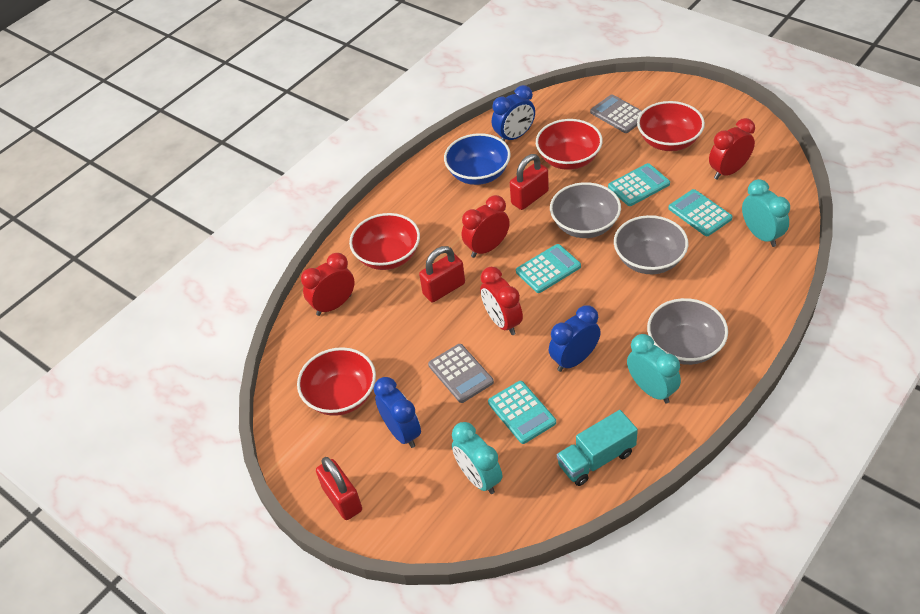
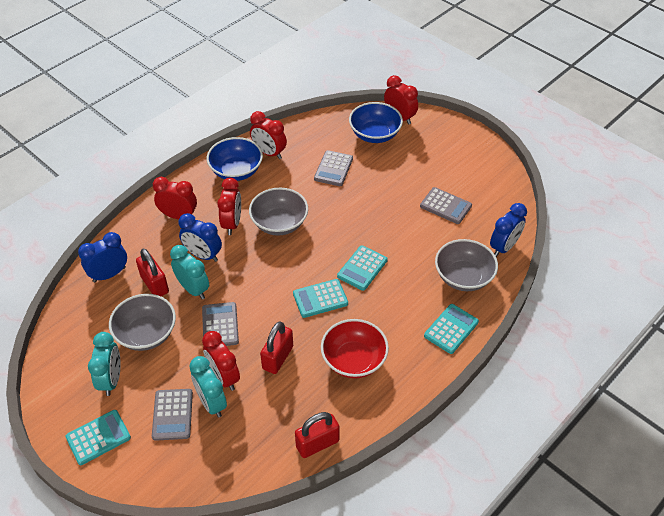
blue bowl: 1 -> 2
grey calculator: 2 -> 4
red bowl: 4 -> 1
red clock: 4 -> 5
turquoise truck: 1 -> 0

